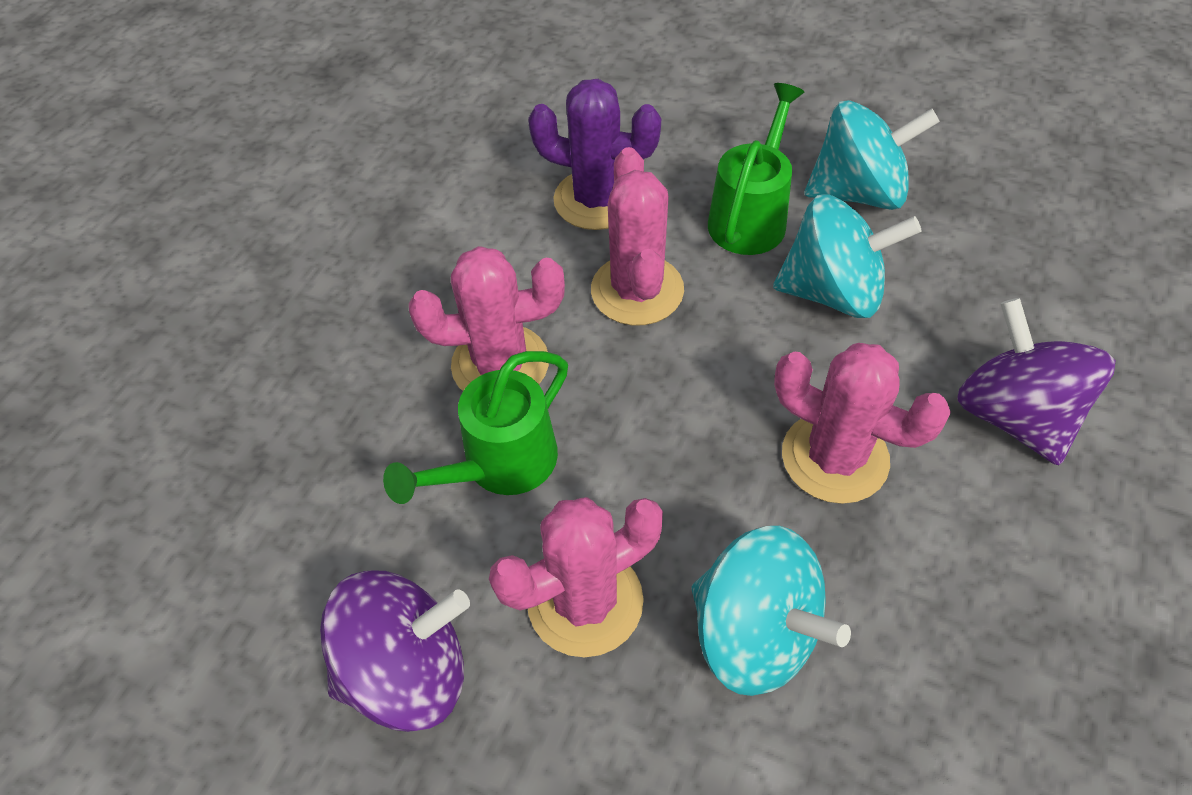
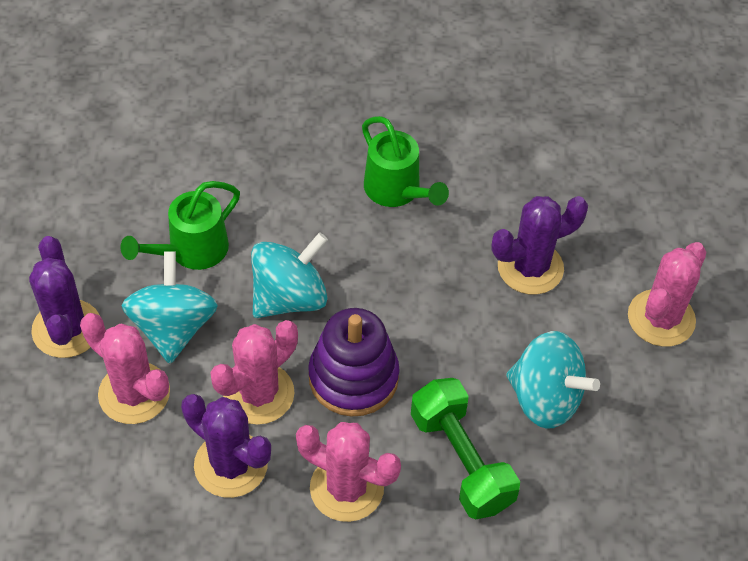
green dumbbell: 0 -> 1
purple cactus: 1 -> 3
purple spinning top: 2 -> 0
purple stacking toy: 0 -> 1

